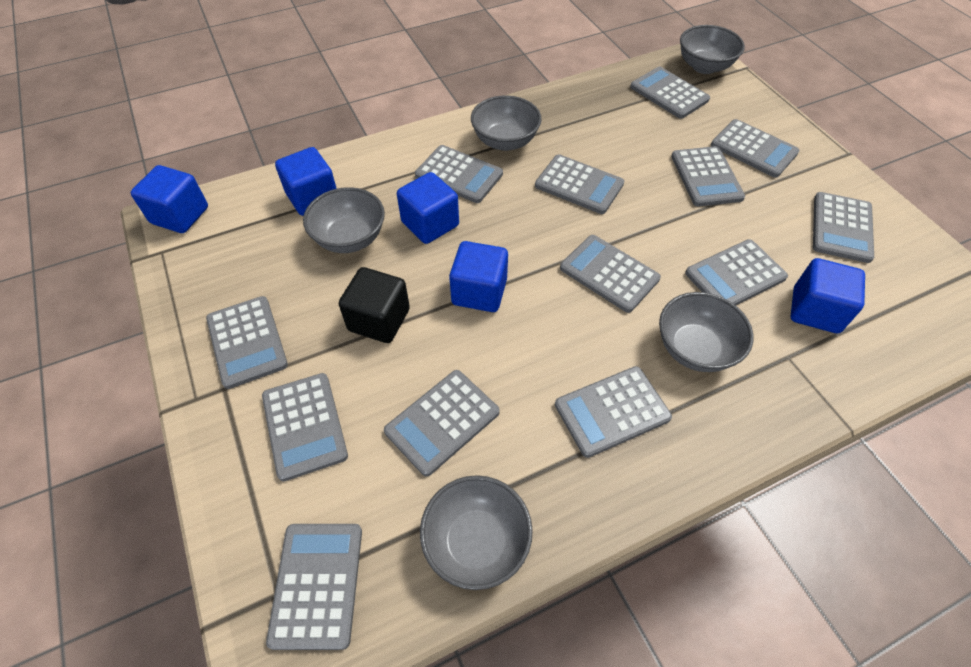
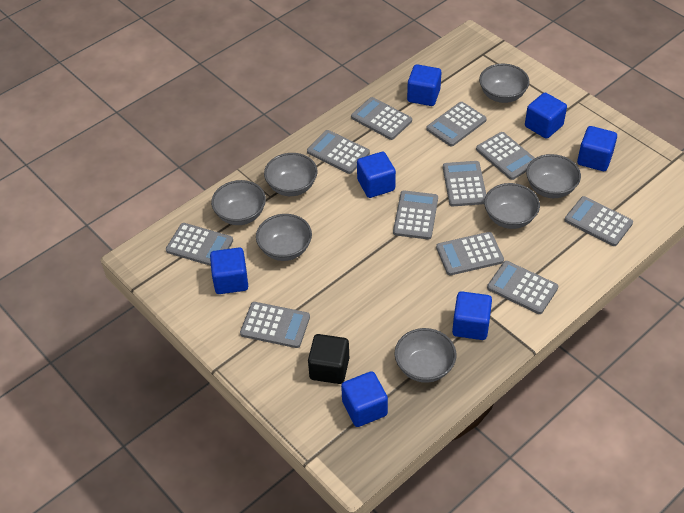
blue cube: 5 -> 7
grey bowl: 5 -> 7
grey calculator: 13 -> 11

